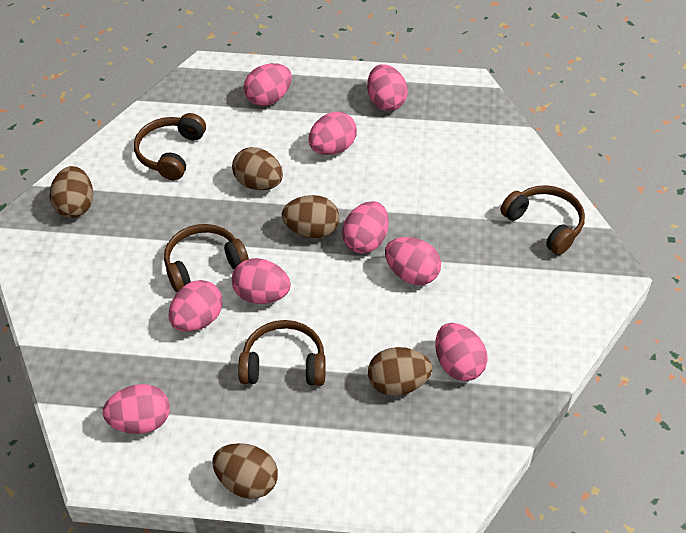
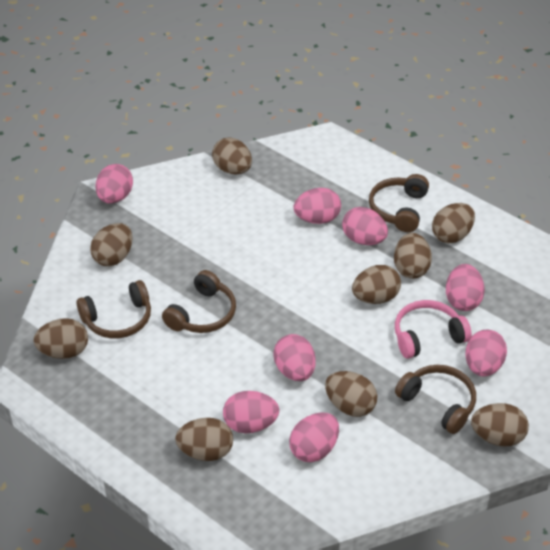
brown egg: 5 -> 9
pink egg: 9 -> 8
pink headphones: 0 -> 1

